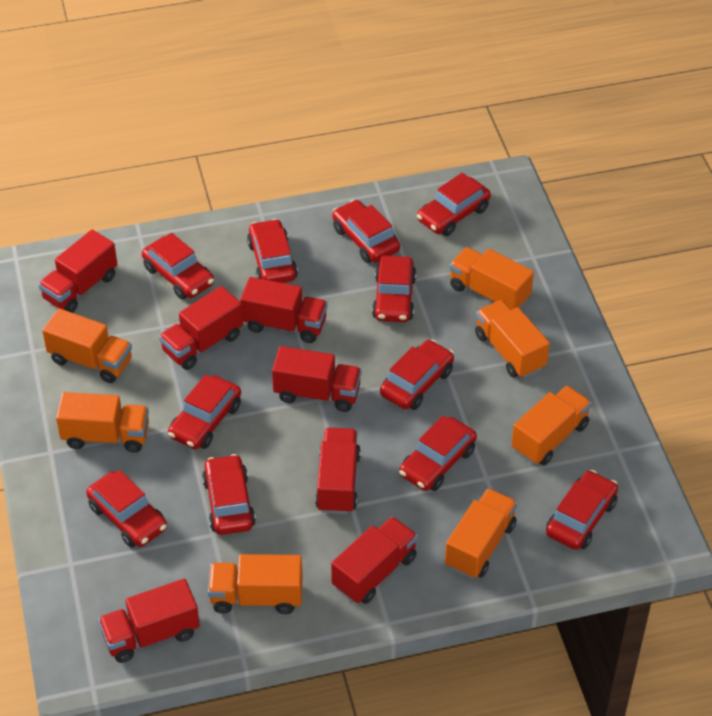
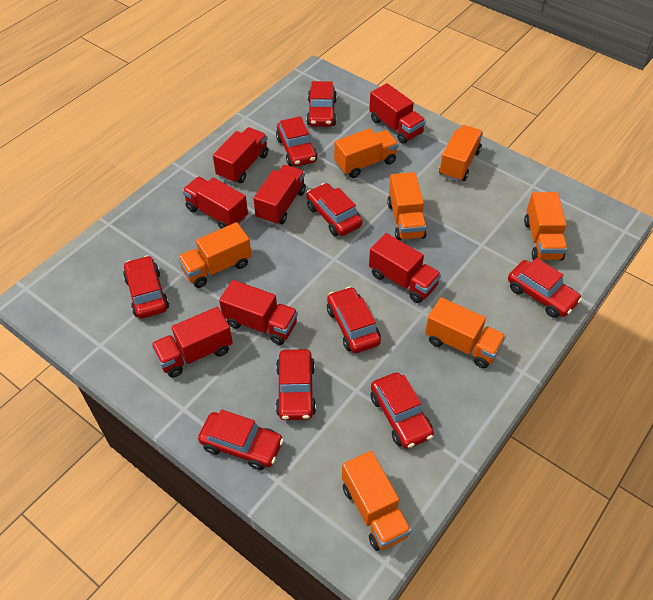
red car: 11 -> 9

